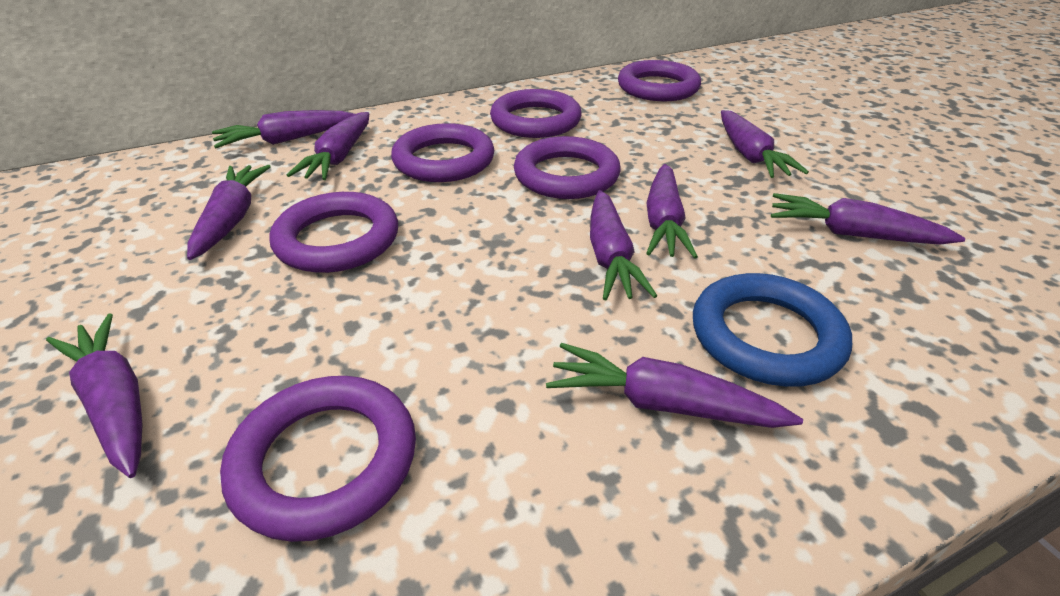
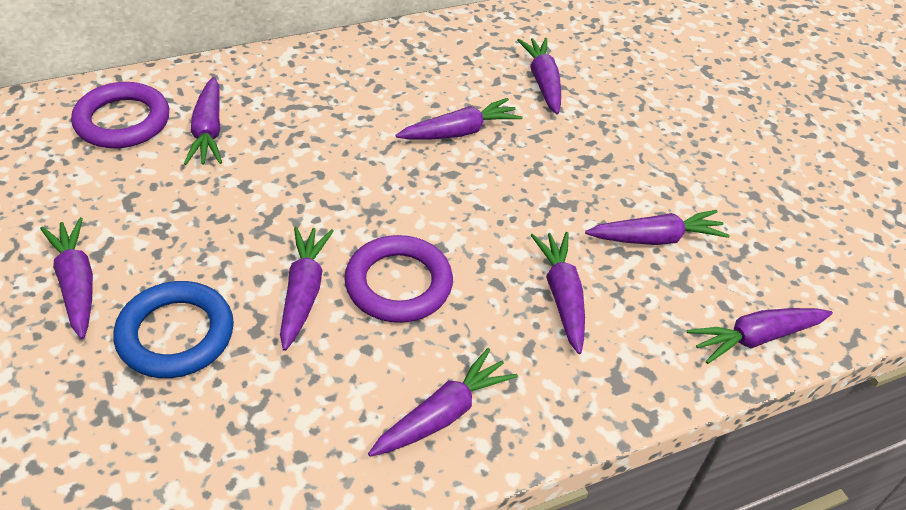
purple ring: 6 -> 2

